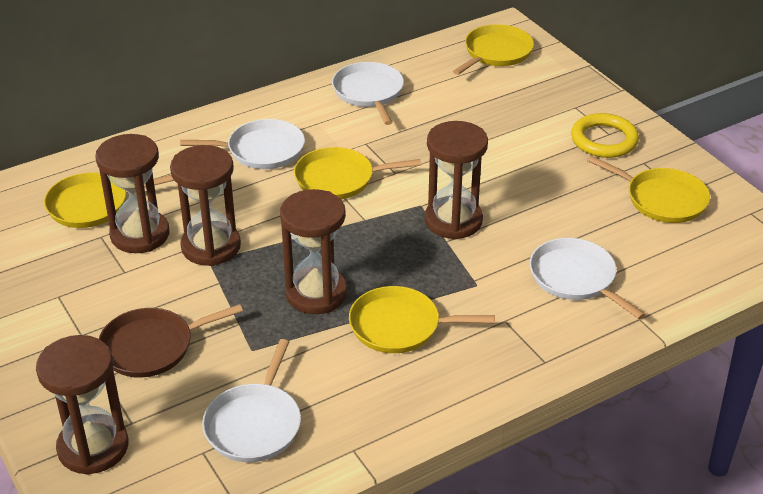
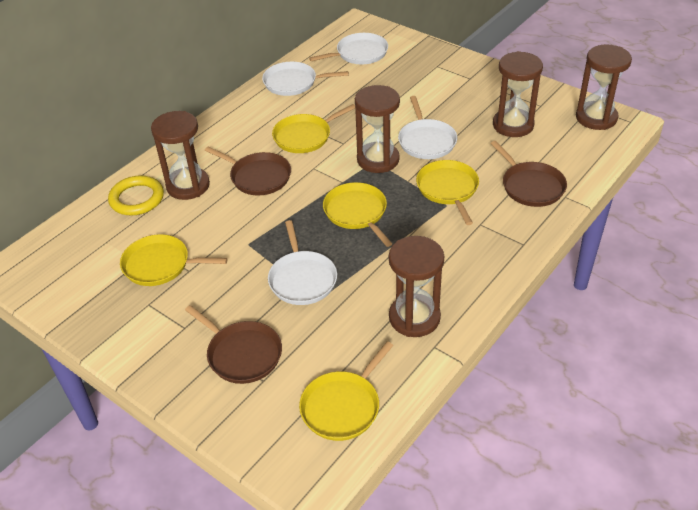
brown pan: 1 -> 3

